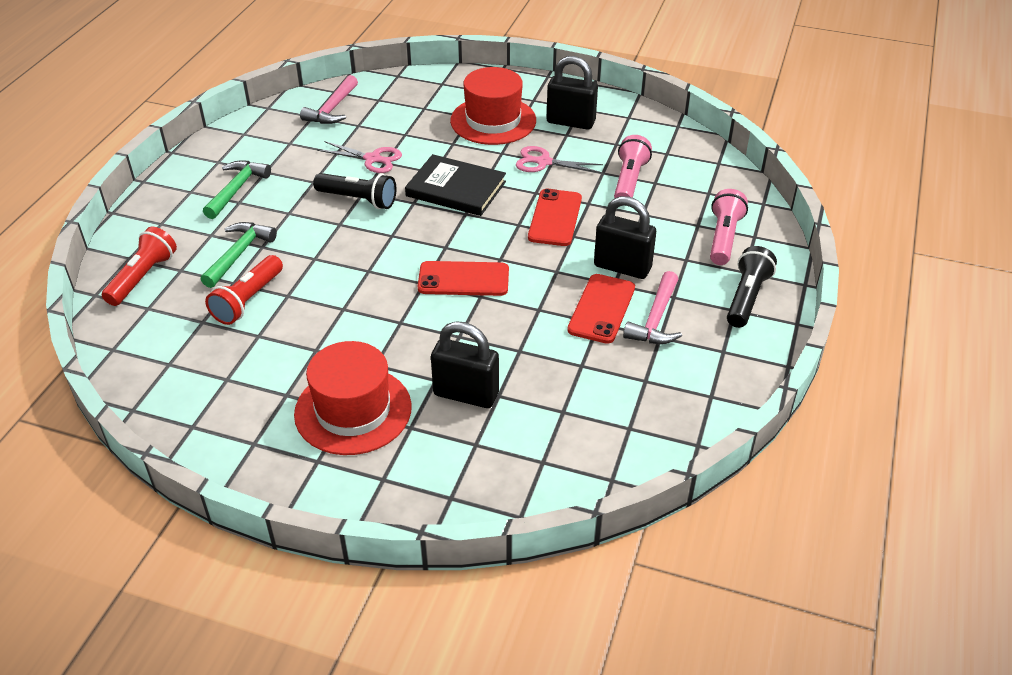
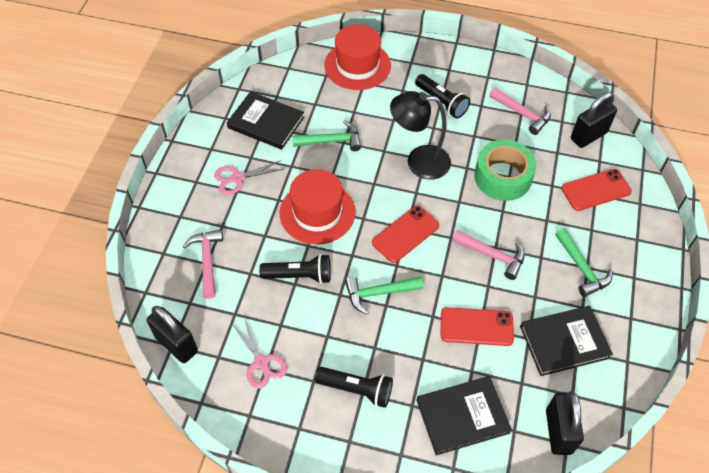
black book: 1 -> 3
black flashlight: 2 -> 3
black lamp: 0 -> 1
green hammer: 2 -> 3
green tape: 0 -> 1
pink flashlight: 2 -> 0
pink hammer: 2 -> 3
red flashlight: 2 -> 0

